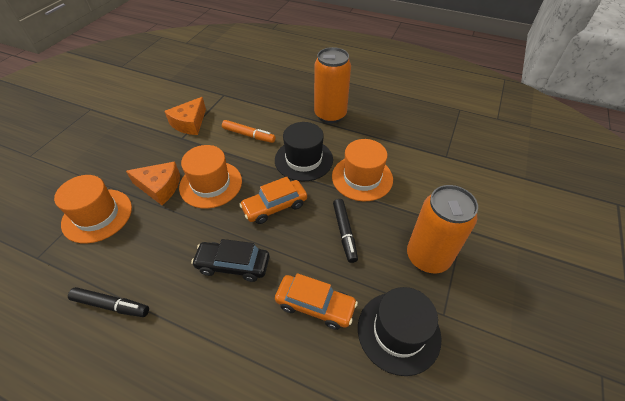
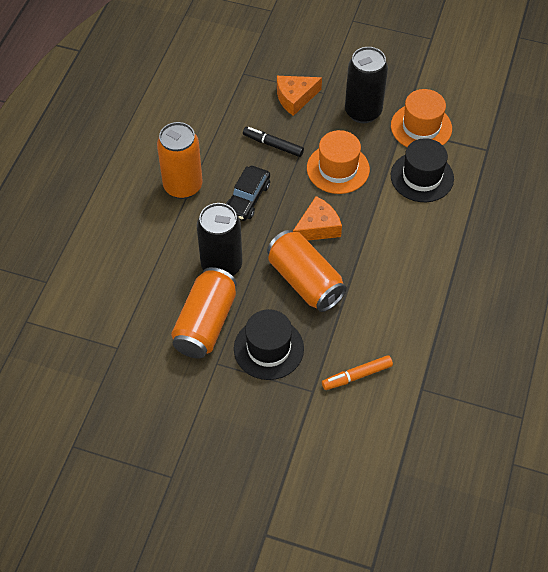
black can: 0 -> 2
black marker: 2 -> 1
orange can: 2 -> 3
orange car: 2 -> 0
orange hat: 3 -> 2

